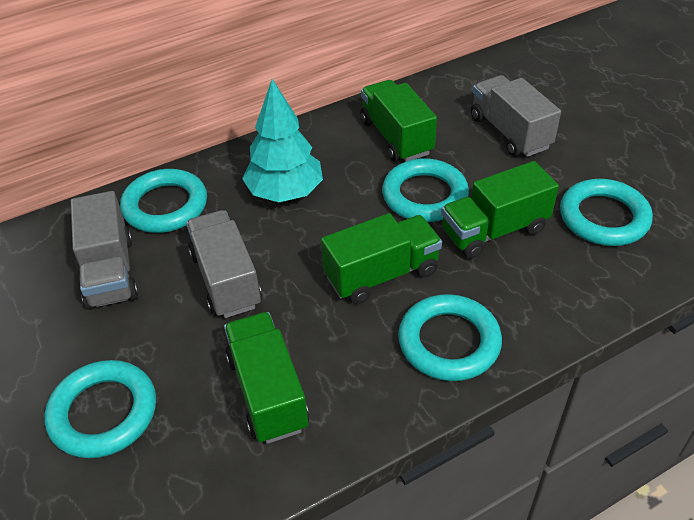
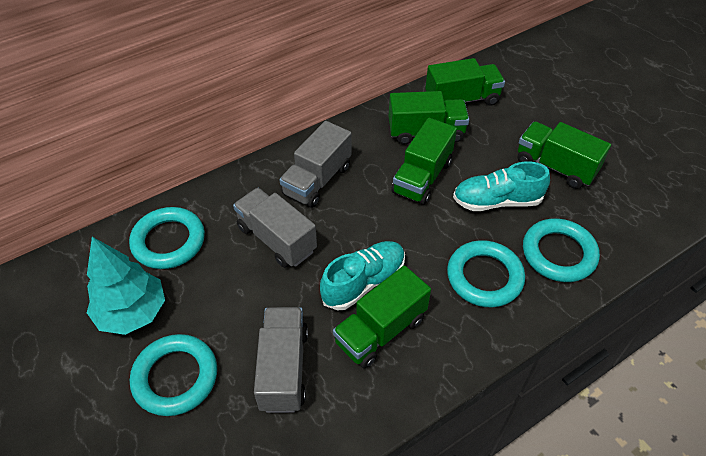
green truck: 4 -> 5
turquoise ring: 5 -> 4
turquoise shoe: 0 -> 2

